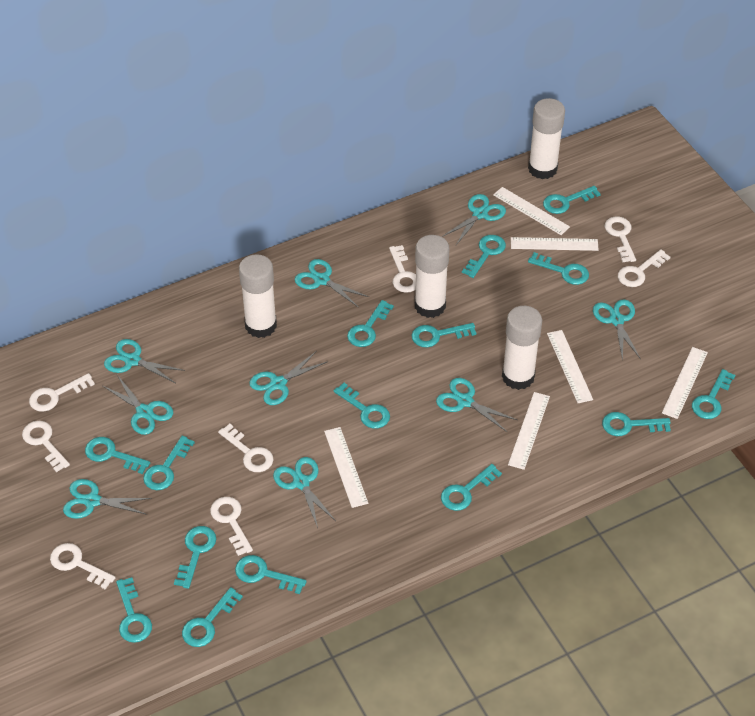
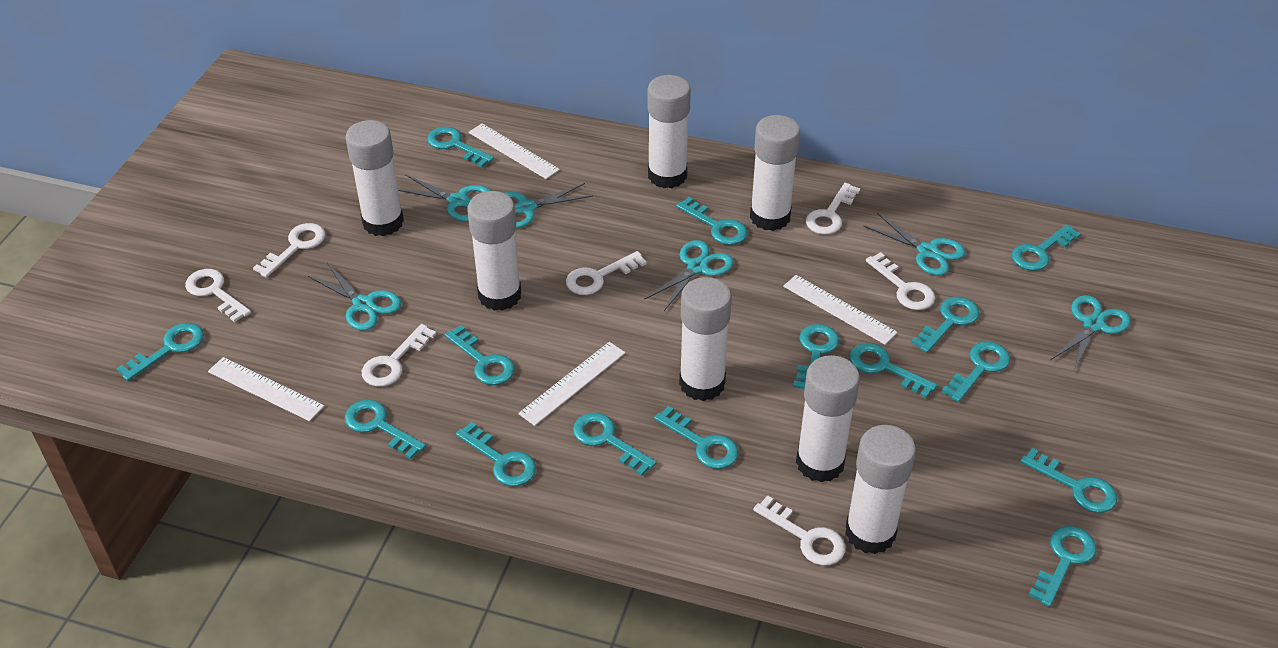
turquoise scissors: 9 -> 6
white glue stick: 4 -> 7
white key: 8 -> 7
white ruler: 6 -> 4

